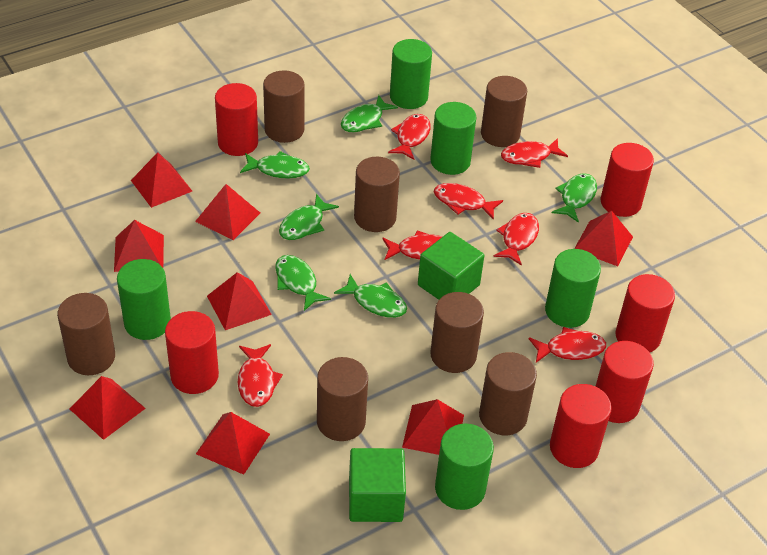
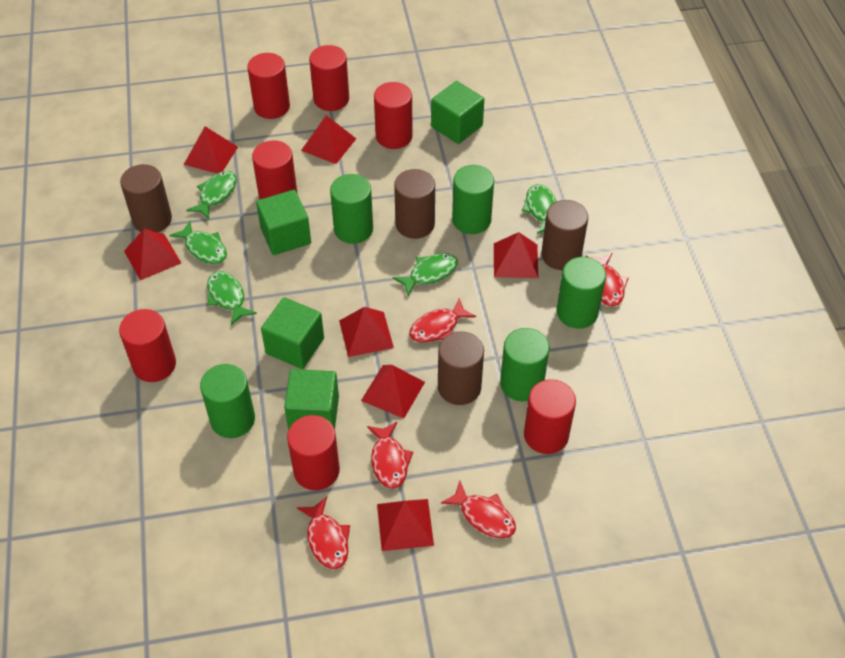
brown cylinder: 7 -> 4
green cube: 2 -> 4
green fish: 6 -> 5
red cylinder: 6 -> 7
red fish: 7 -> 5
red pyramid: 8 -> 7

